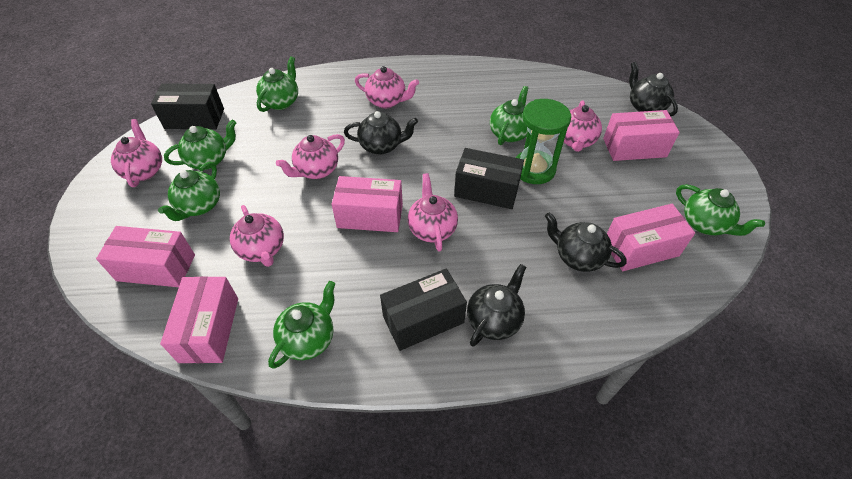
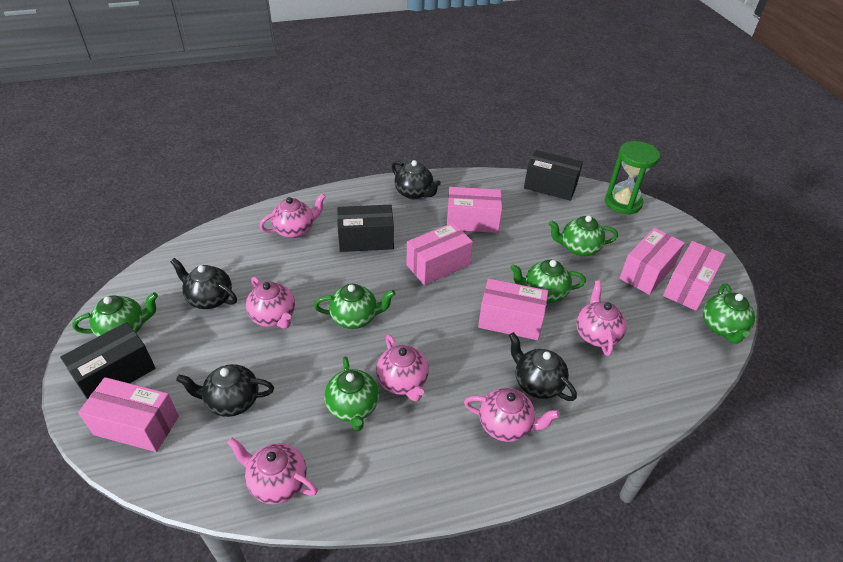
pink box: 5 -> 6

